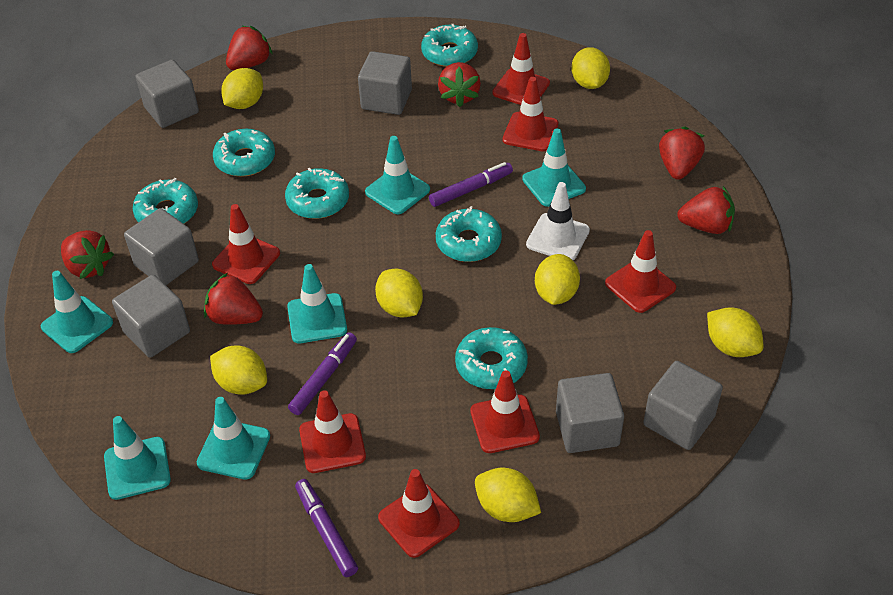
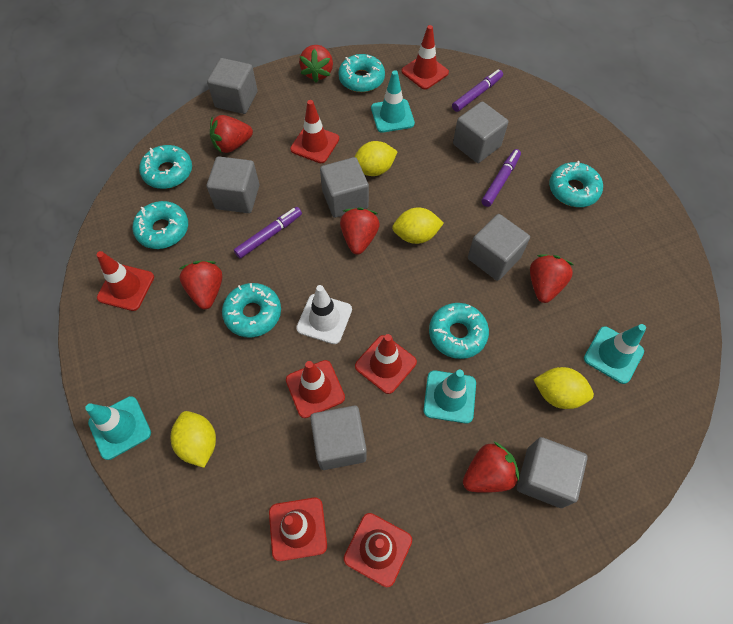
grey cube: 6 -> 7
turquoise traffic cone: 6 -> 4
yellow lemon: 7 -> 4

